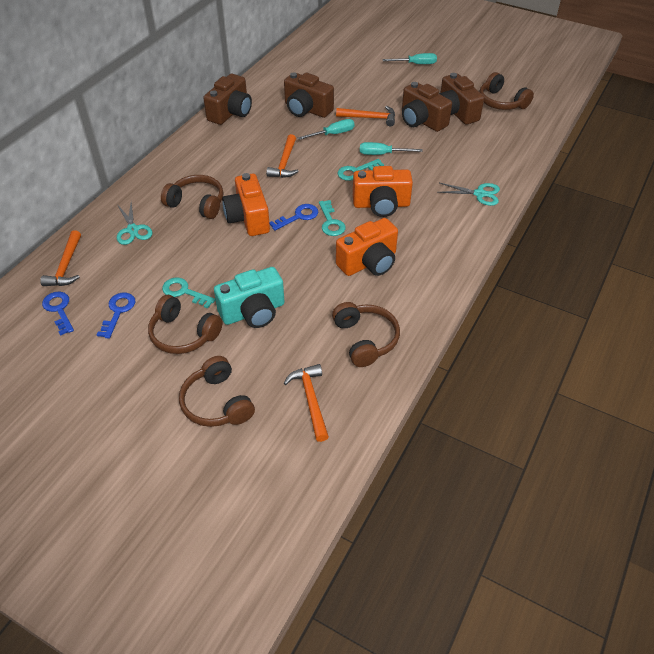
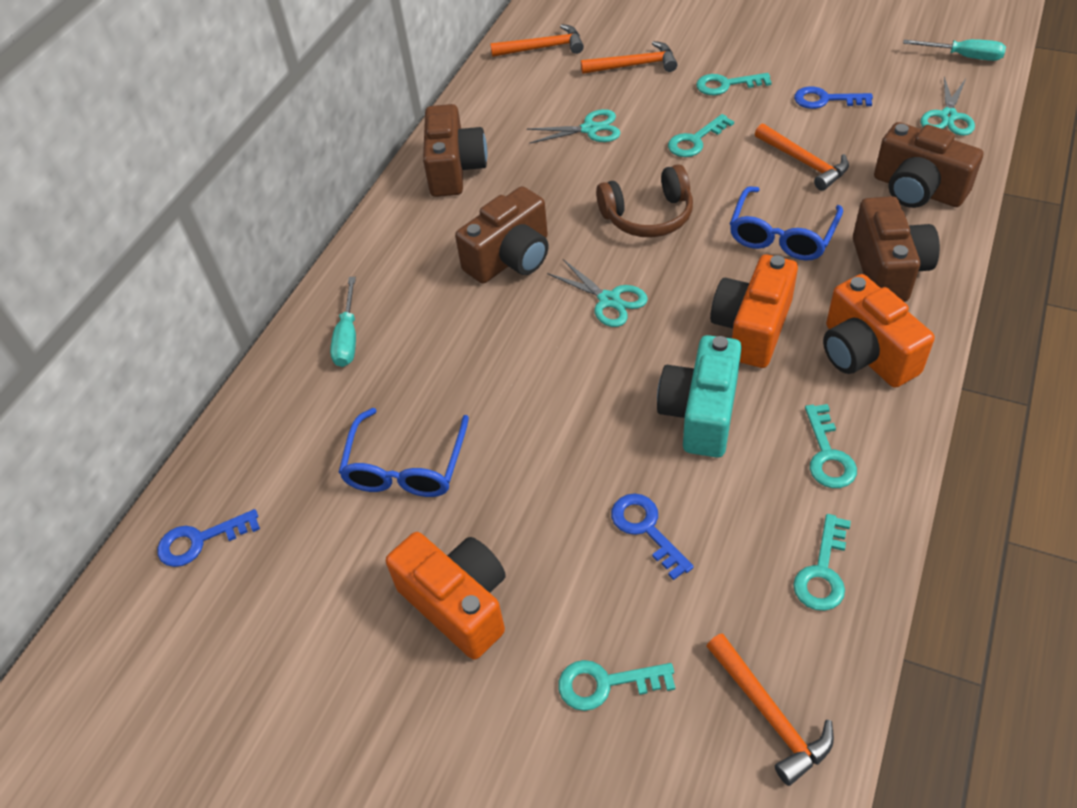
blue glasses: 0 -> 2
brown headphones: 5 -> 1
turquoise key: 3 -> 5
turquoise scissors: 2 -> 3
turquoise screwdriver: 3 -> 2

